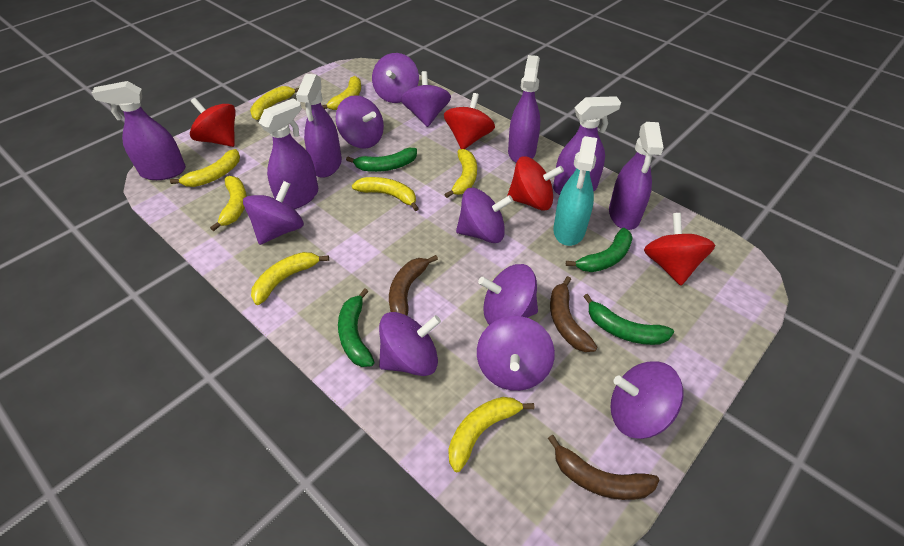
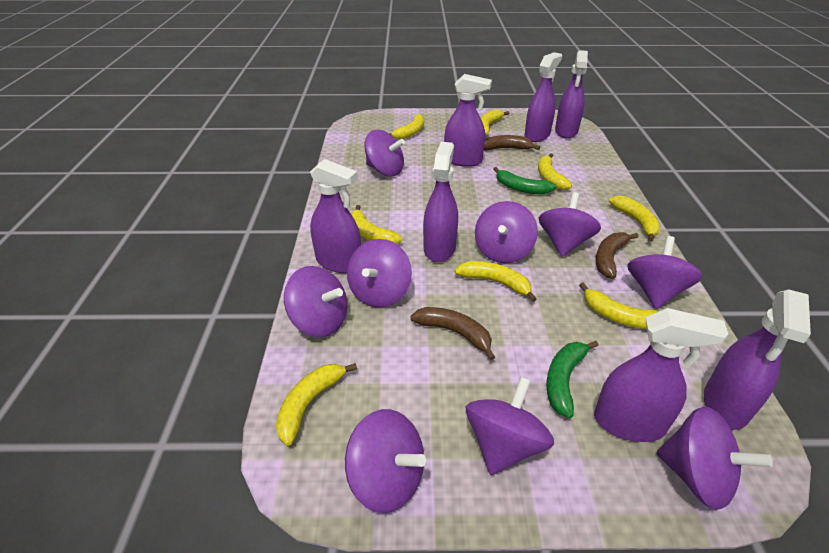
green banana: 4 -> 2
purple spray bottle: 6 -> 7
red spinning top: 4 -> 0
turquoise spray bottle: 1 -> 0

